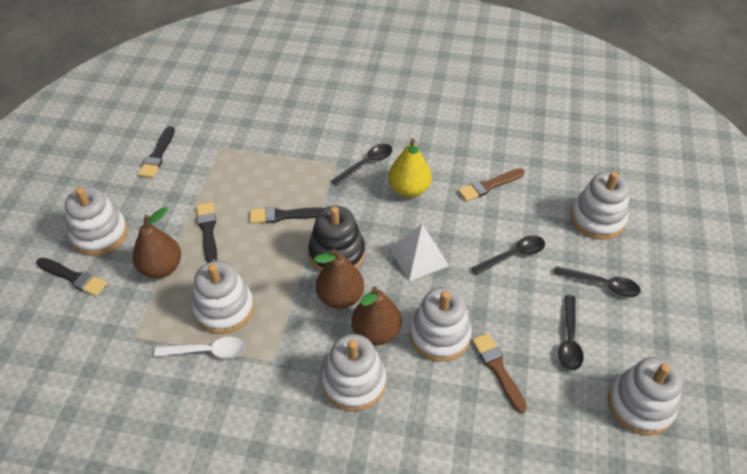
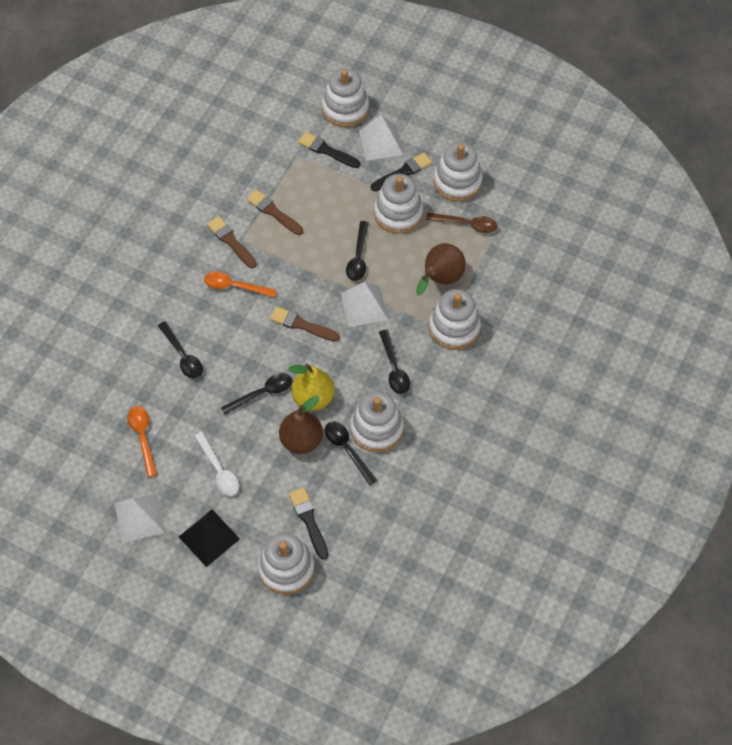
black brush: 4 -> 3
black pyramid: 0 -> 1
black spoon: 4 -> 5
black stacking toy: 1 -> 0
brown brush: 2 -> 3
brown pear: 3 -> 2
brown spoon: 0 -> 1
orange spoon: 0 -> 2
white pyramid: 1 -> 3

